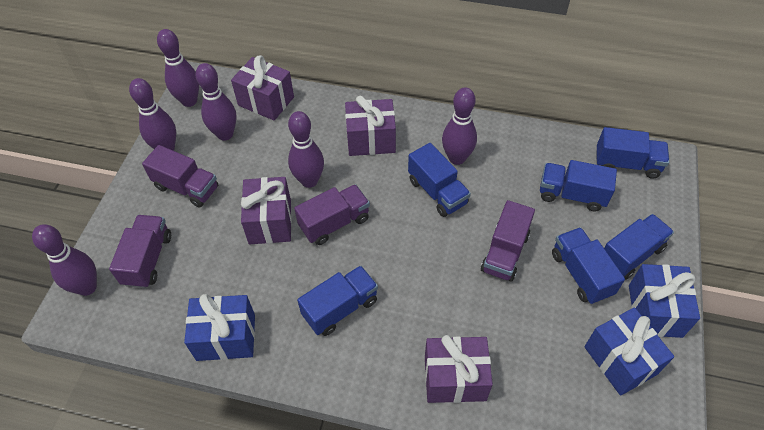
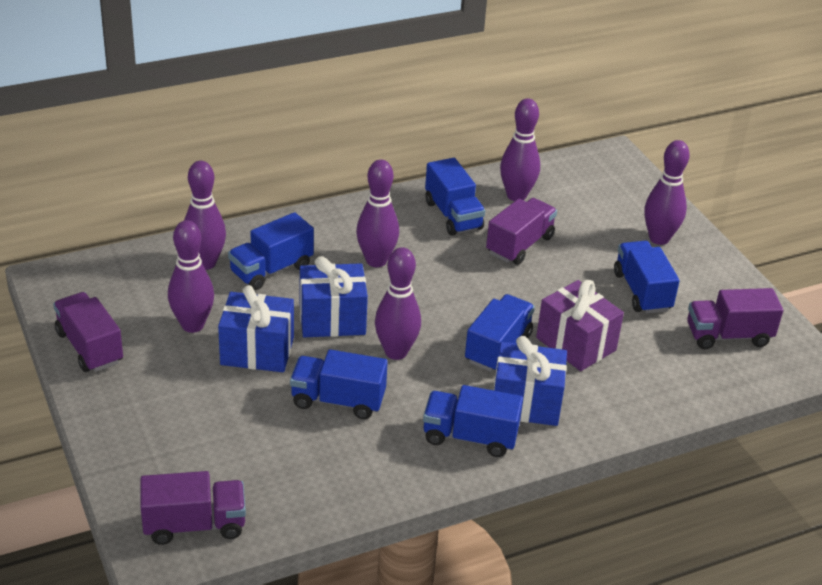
purple gift: 4 -> 1

